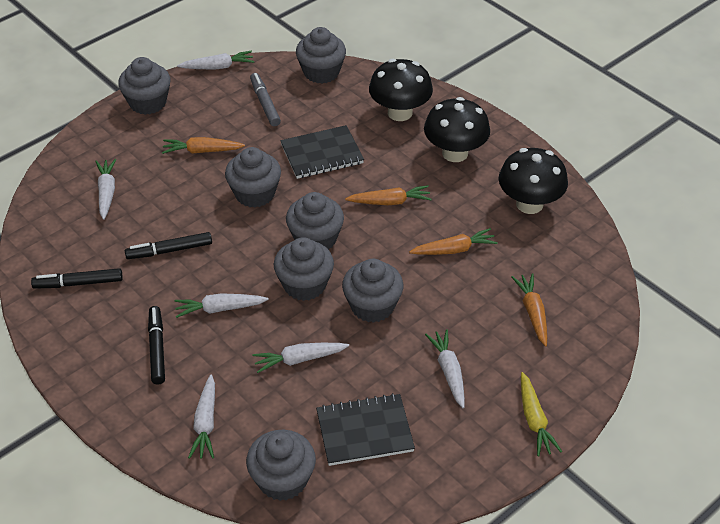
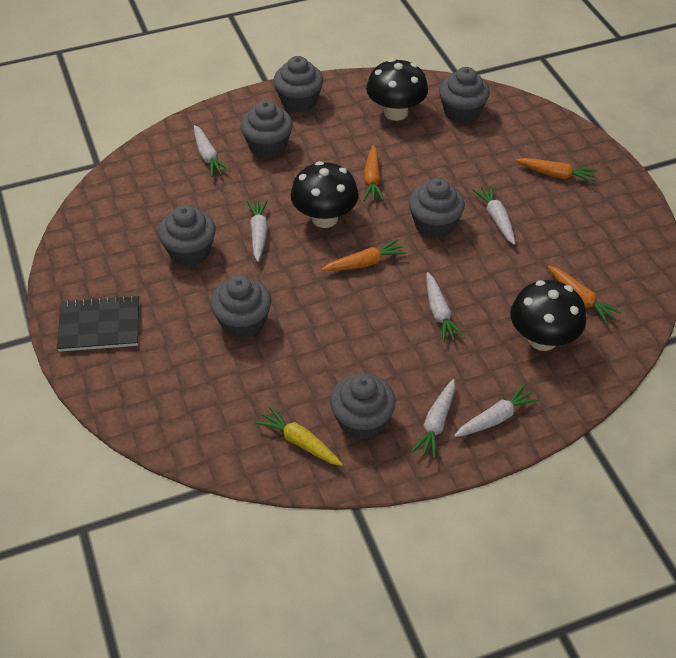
black marker: 3 -> 0
black notebook: 2 -> 1
grey marker: 1 -> 0

